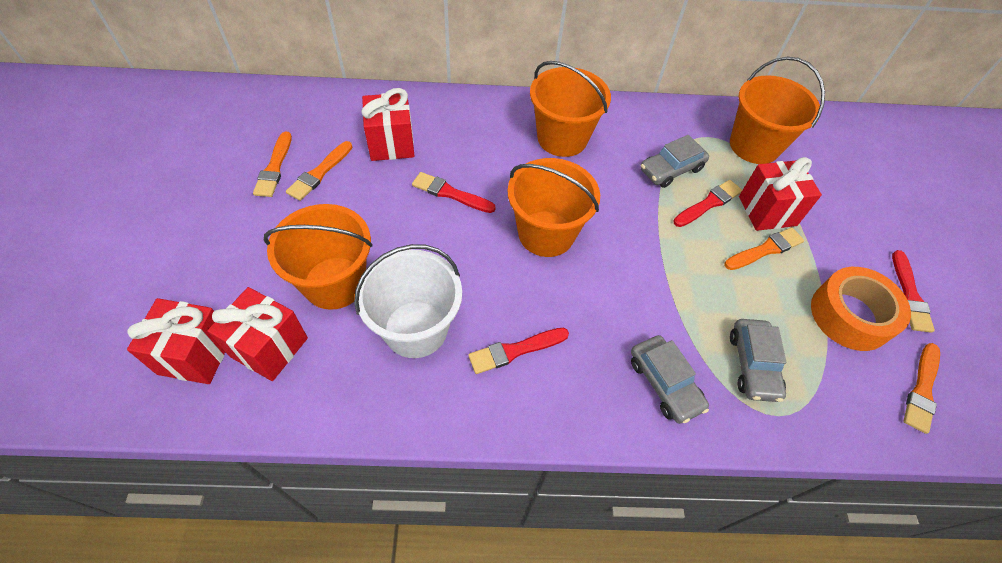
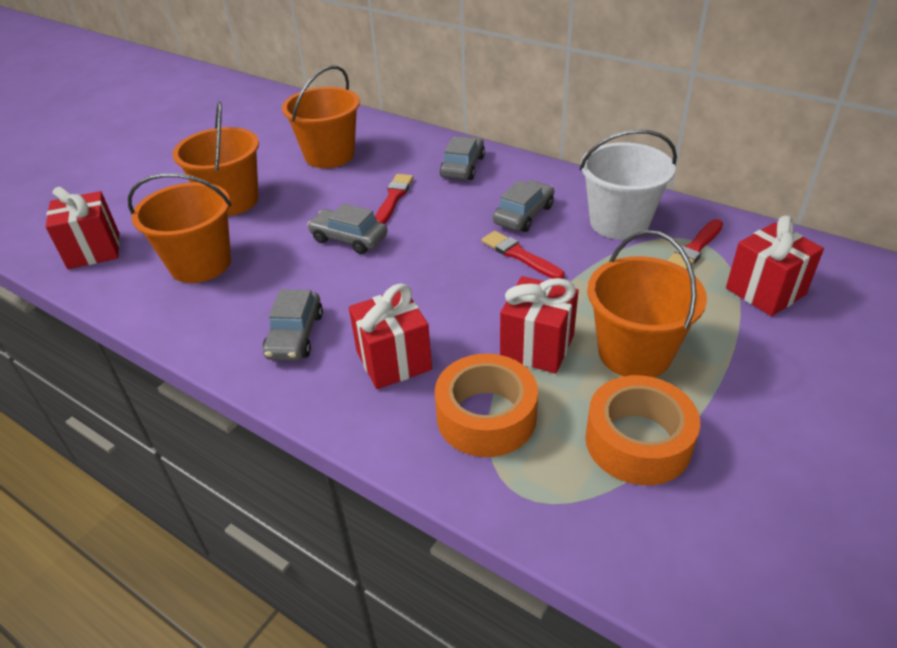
grey car: 3 -> 4
orange brush: 4 -> 0
orange tape: 1 -> 2
red brush: 4 -> 3

